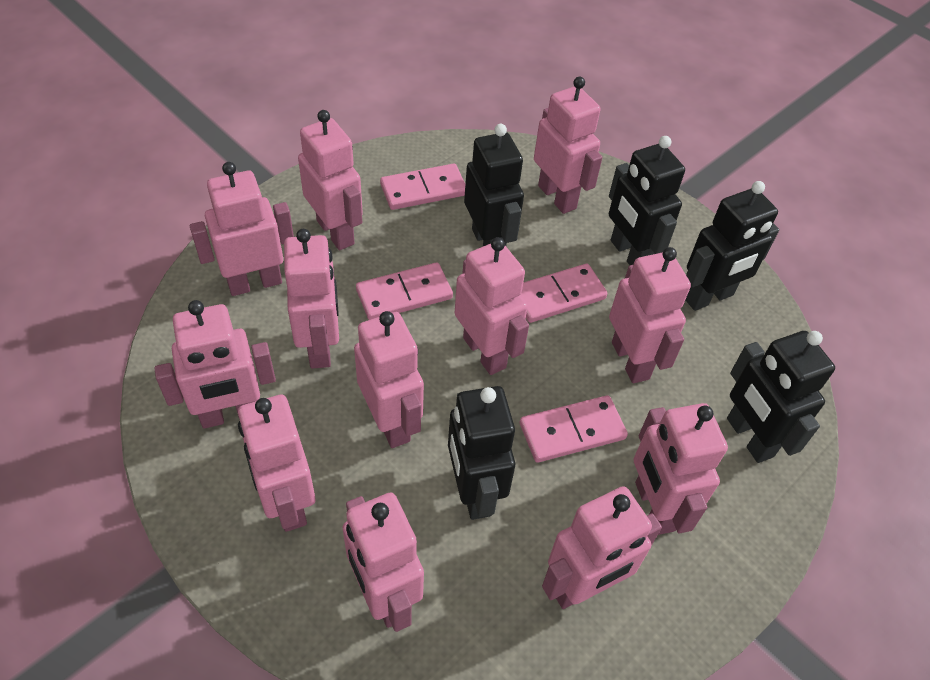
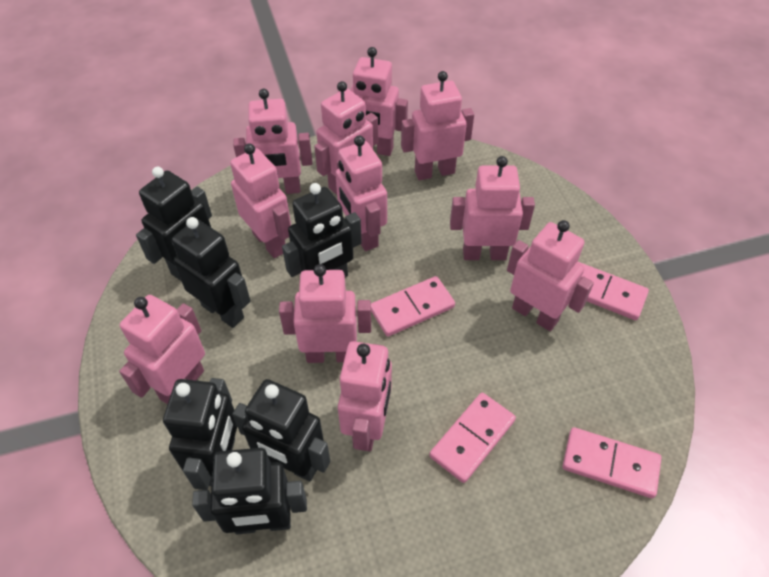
black robot: 5 -> 6
pink robot: 12 -> 11

